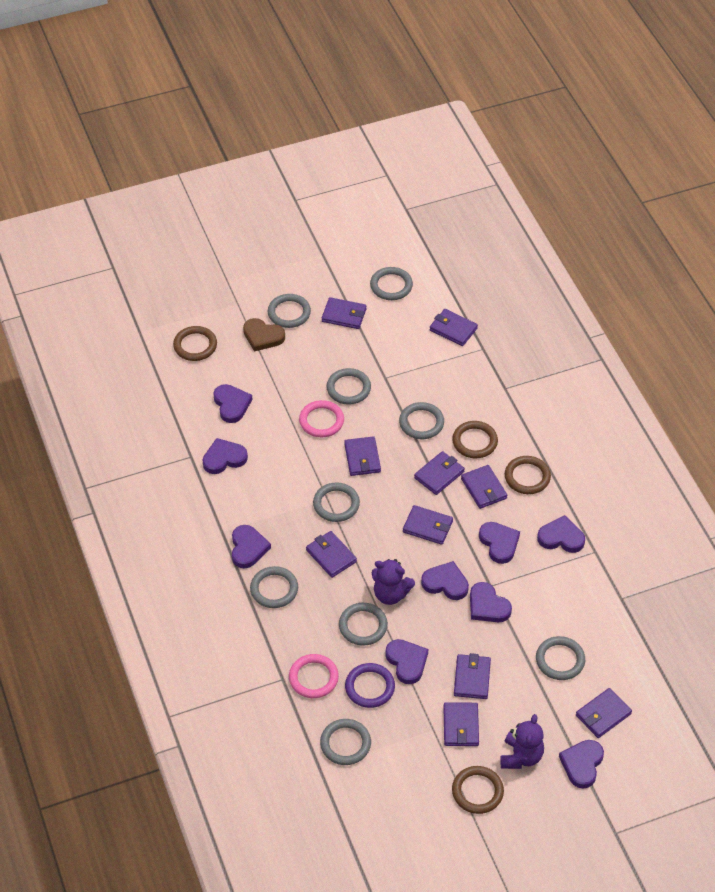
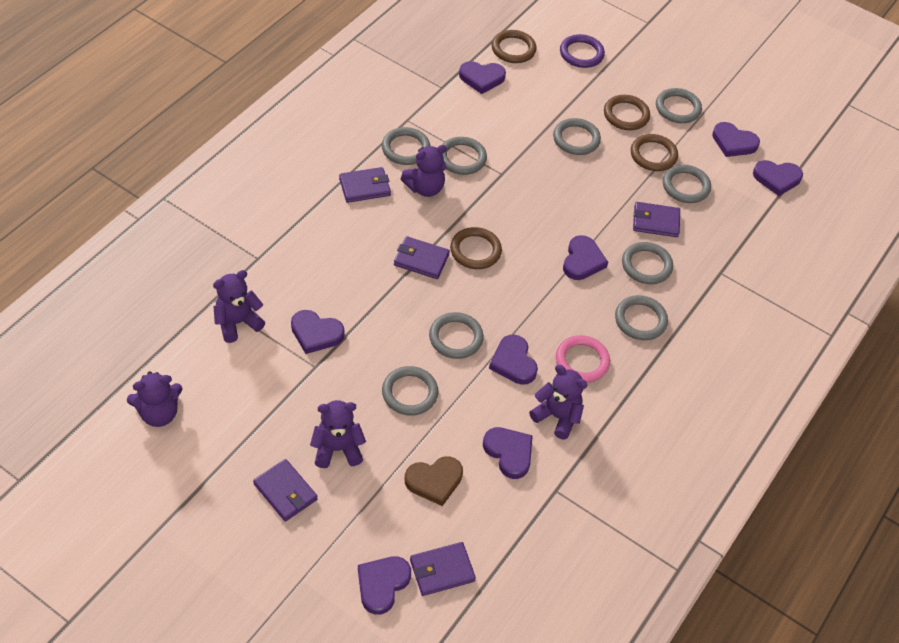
pink ring: 2 -> 1
purple heart: 9 -> 8
purple teddy bear: 2 -> 5
purple wallet: 10 -> 5

